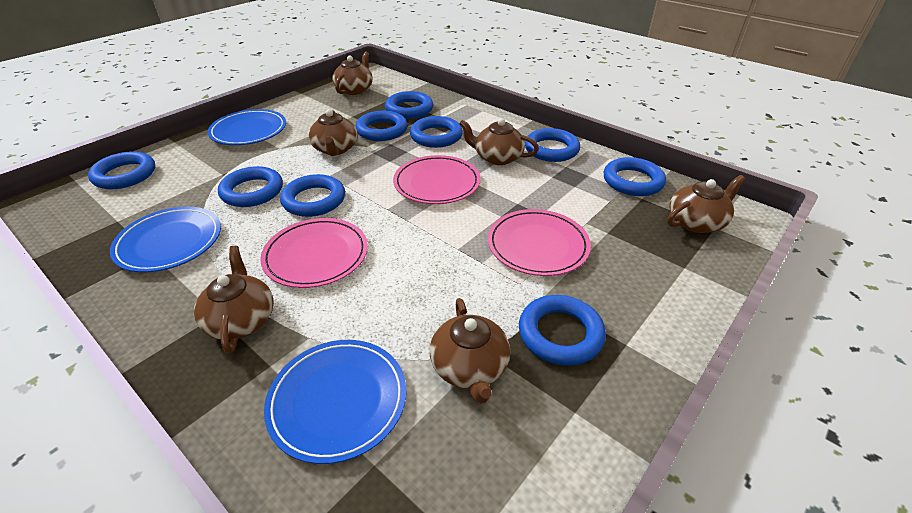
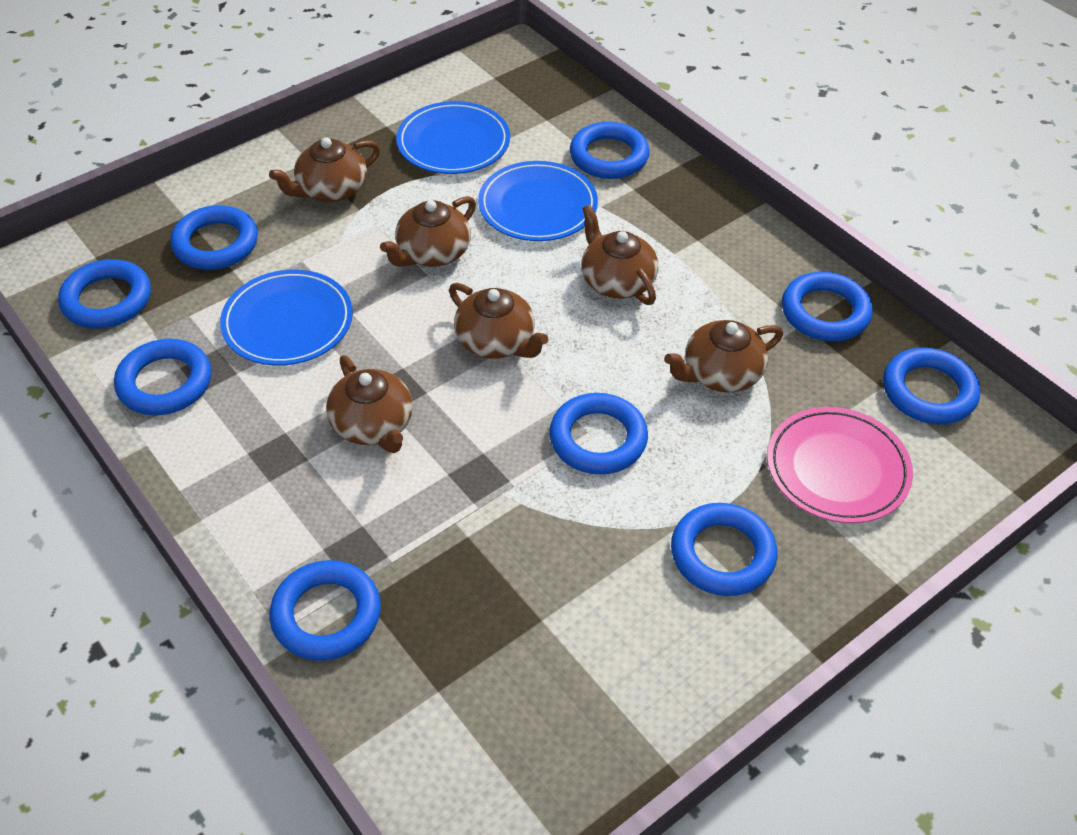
pink plate: 3 -> 1

